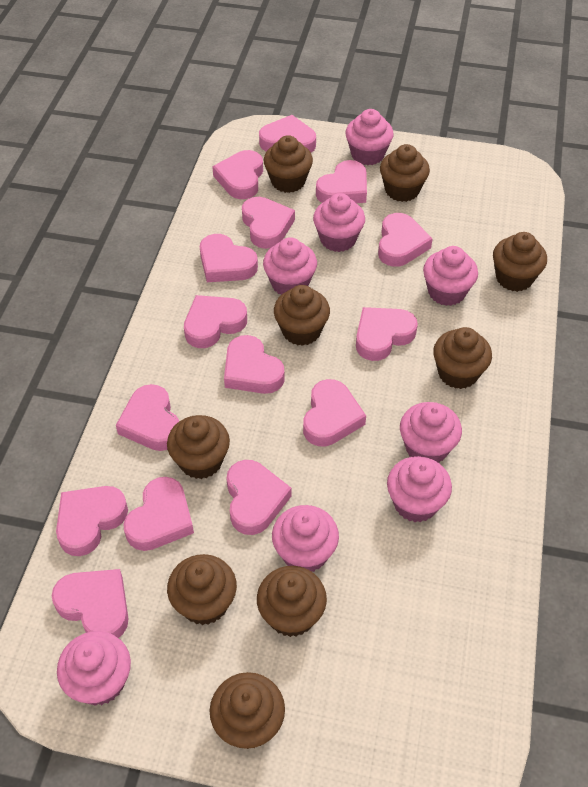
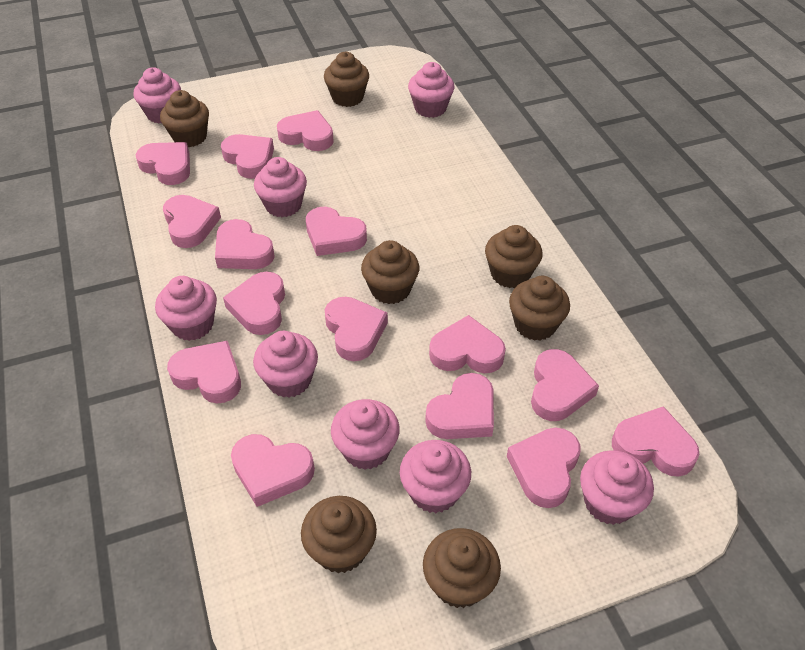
brown cupcake: 9 -> 7

